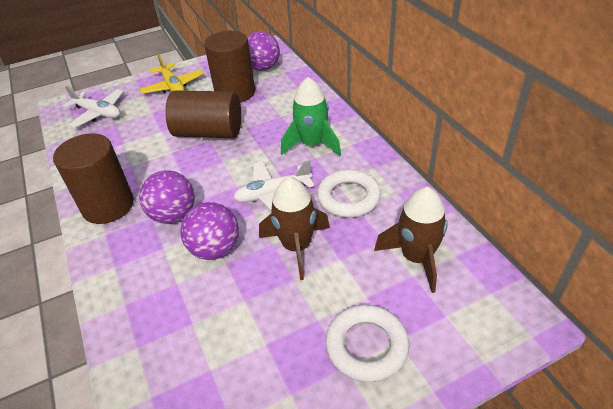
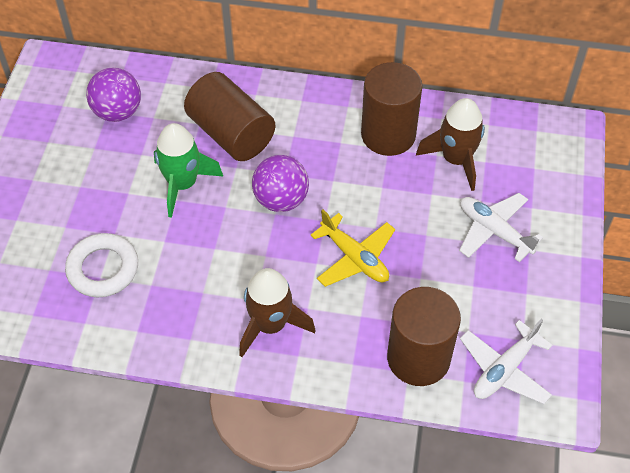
purple ball: 3 -> 2
white ring: 2 -> 1

